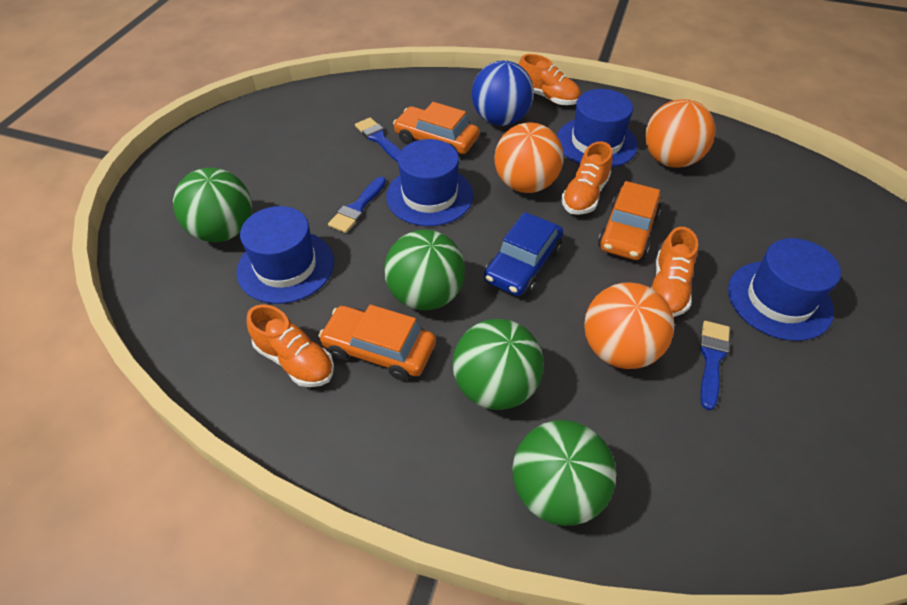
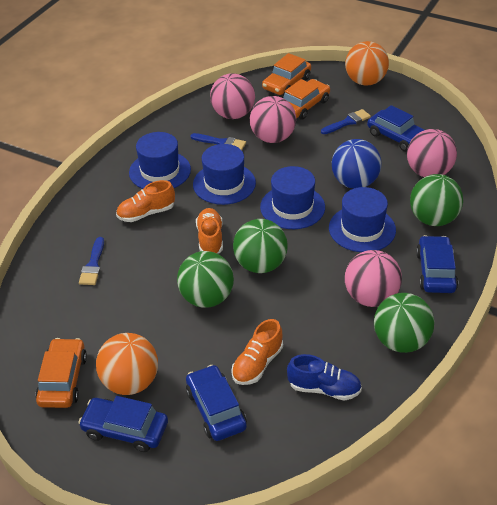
blue car: 1 -> 4
blue shoe: 0 -> 1
orange ball: 3 -> 2
orange shoe: 4 -> 3
pink ball: 0 -> 4

